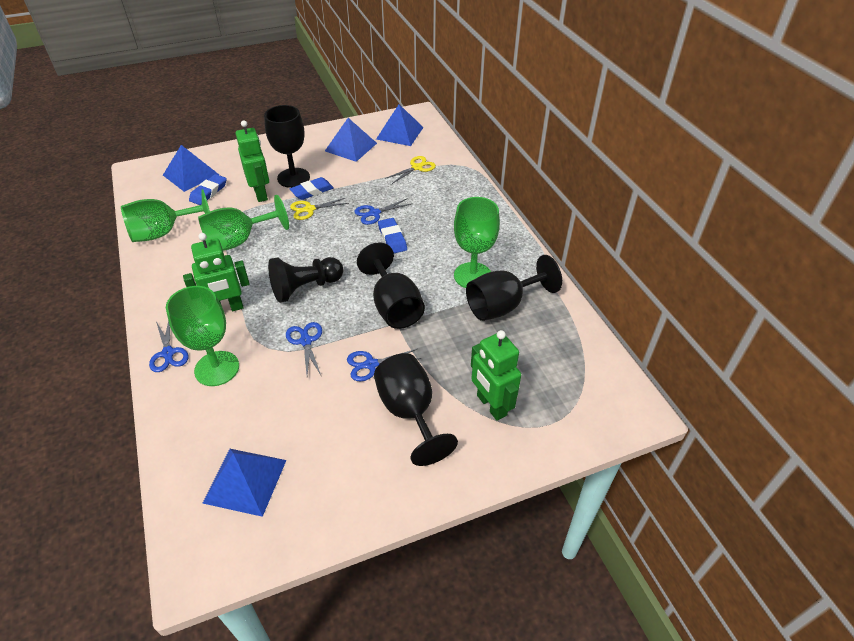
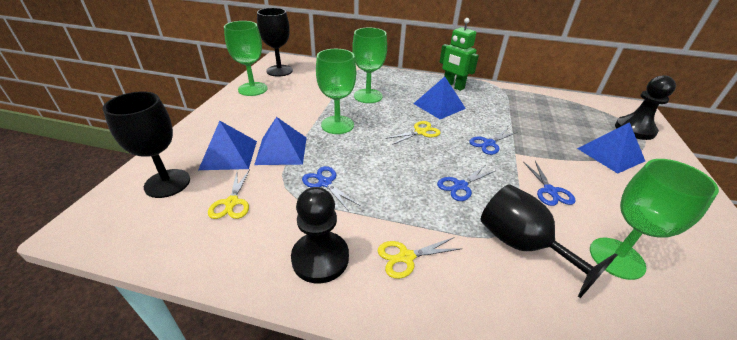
black goblet: 4 -> 3
black pawn: 1 -> 2
blue eraser: 3 -> 0
green robot: 3 -> 1
yellow scissors: 2 -> 3

